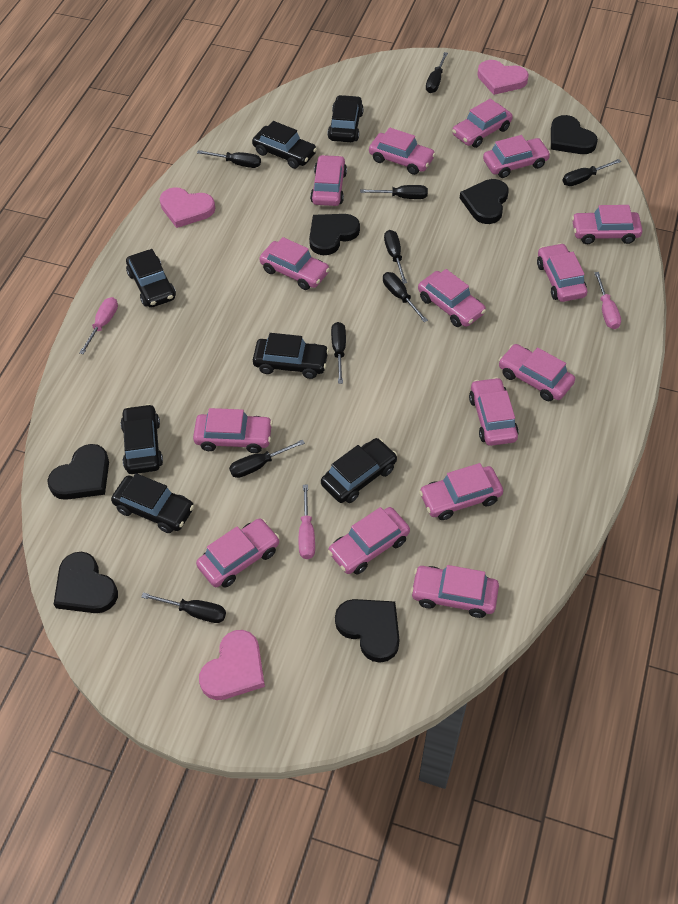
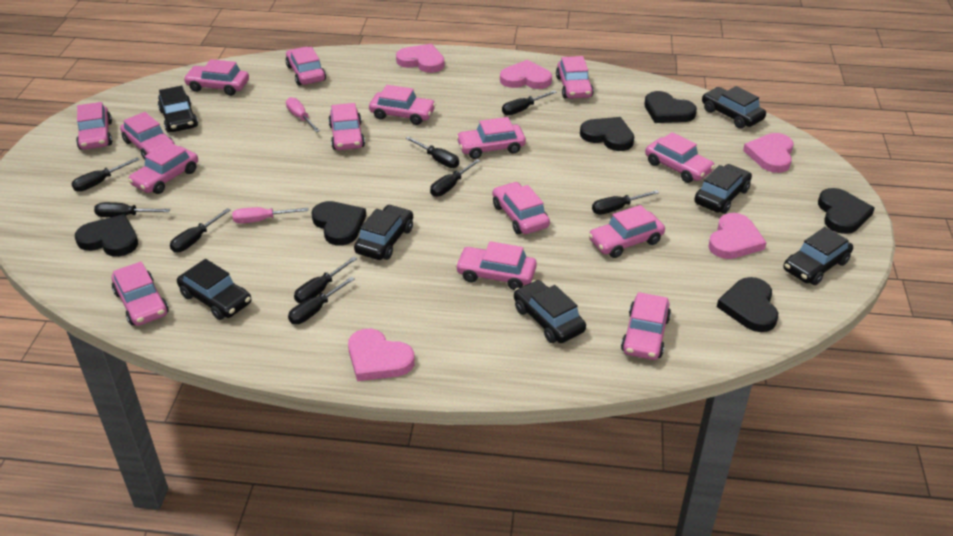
pink heart: 3 -> 5
pink screwdriver: 3 -> 2

